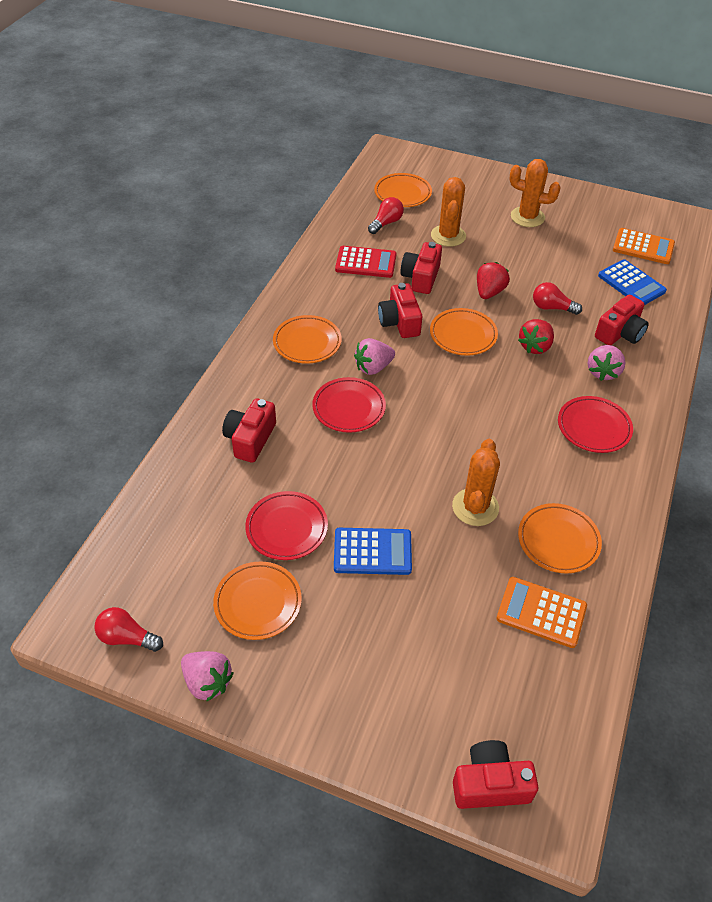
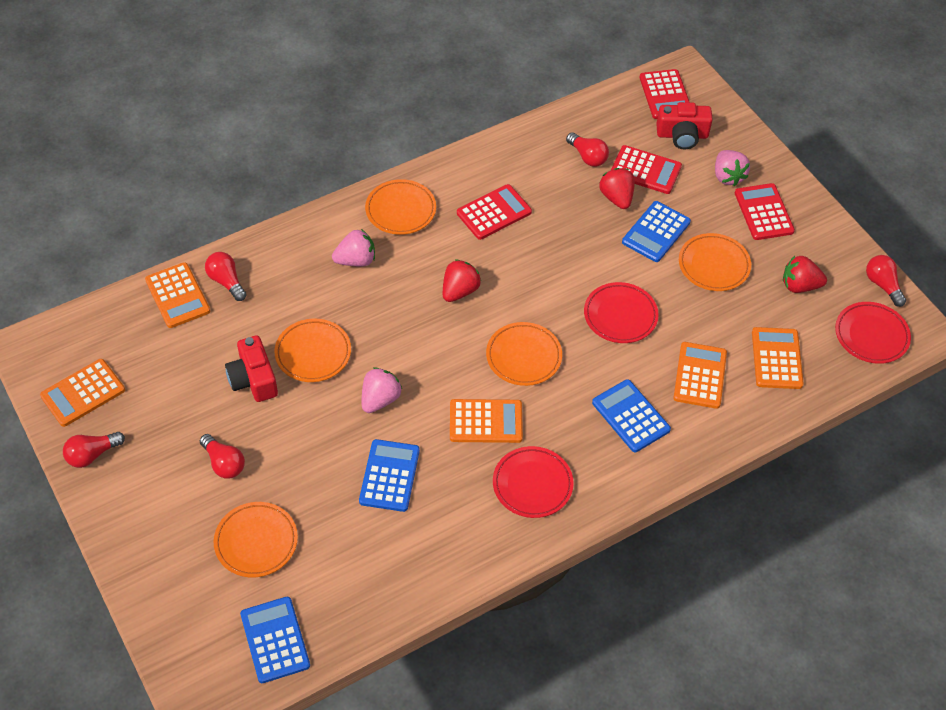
blue calculator: 2 -> 4
orange cactus: 3 -> 0
orange calculator: 2 -> 5
red calculator: 1 -> 4
red camera: 5 -> 2
red light bulb: 3 -> 5
red strawberry: 2 -> 3

